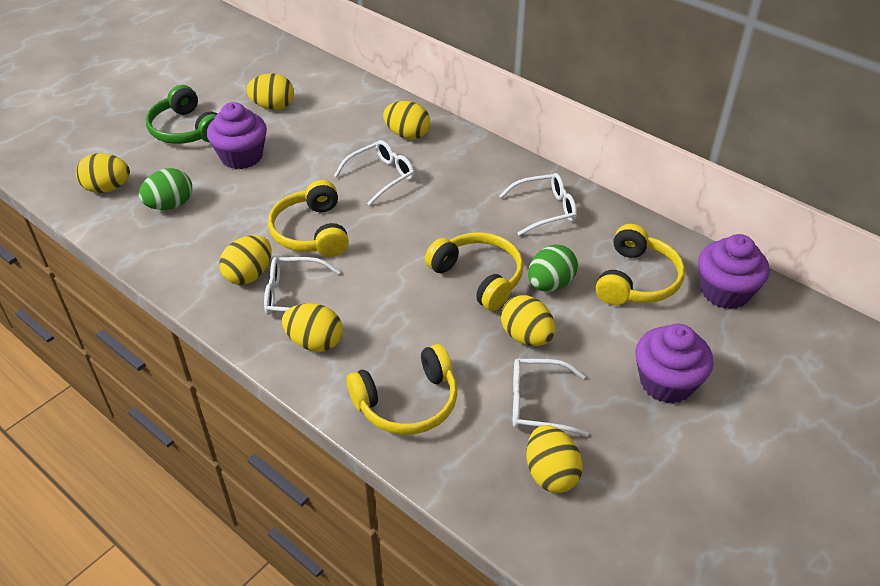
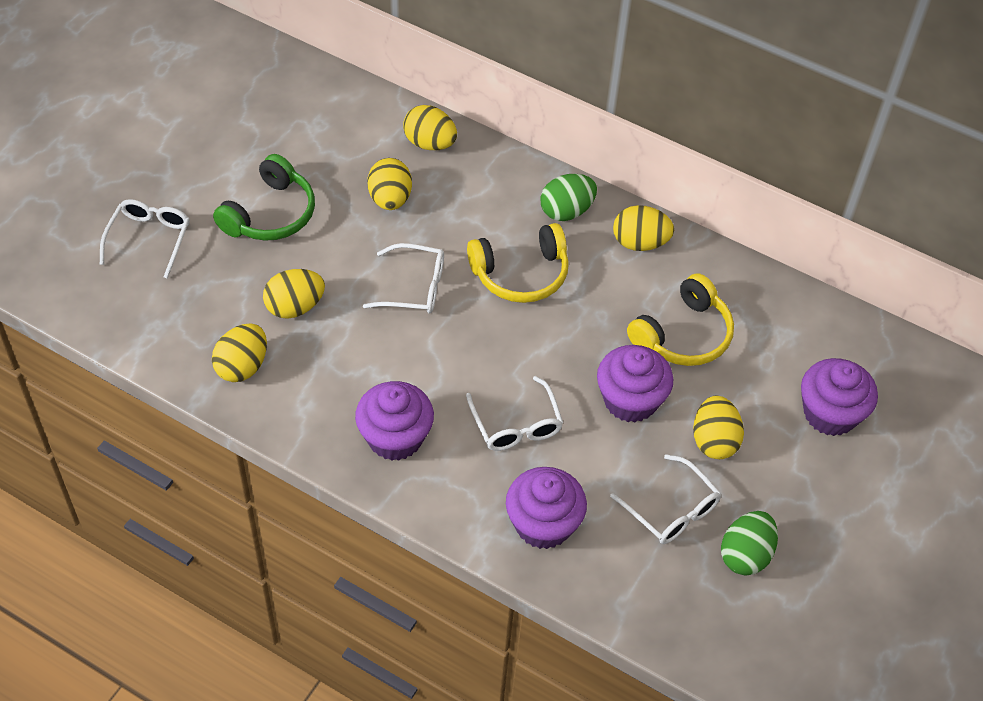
purple cupcake: 3 -> 4
yellow egg: 7 -> 6
yellow headphones: 4 -> 2

